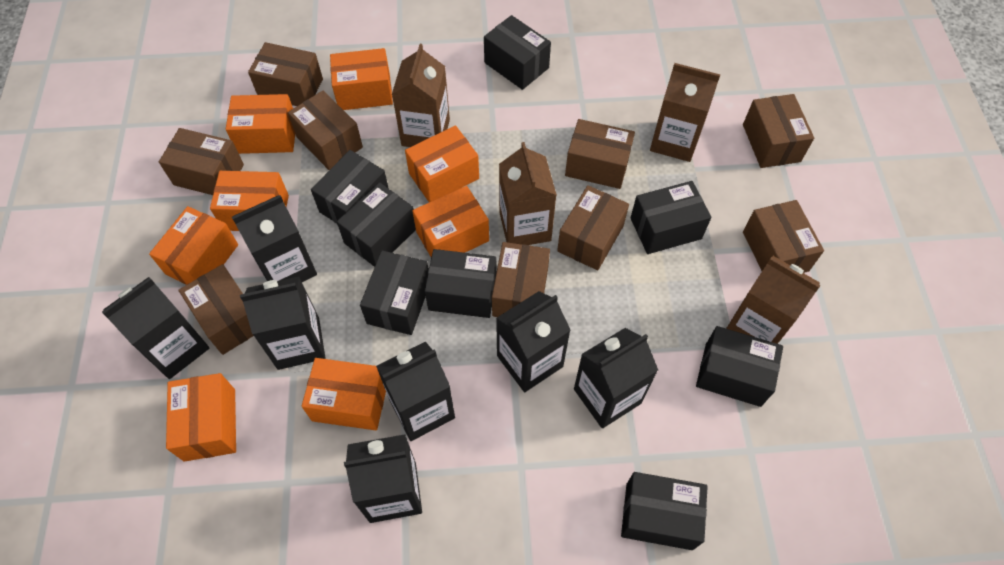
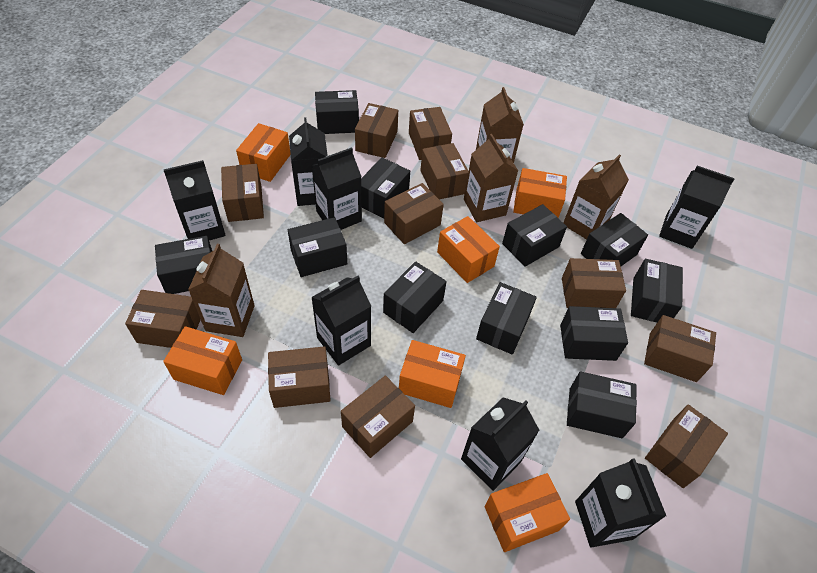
black box: 8 -> 11
brown box: 9 -> 11
orange box: 8 -> 6

